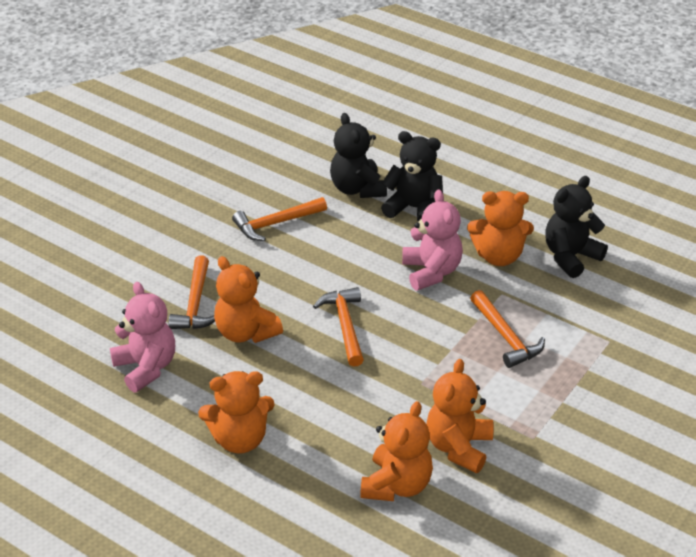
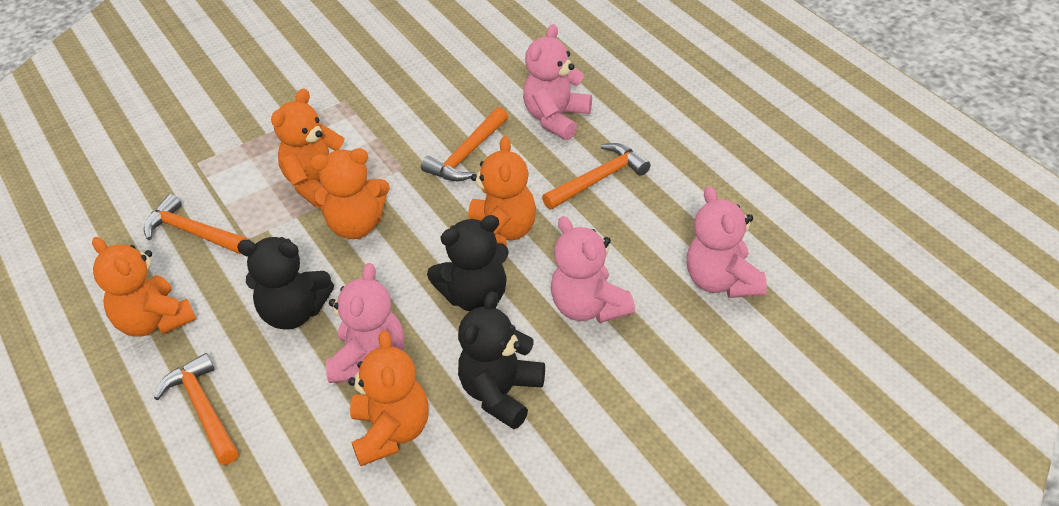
pink teddy bear: 2 -> 4

